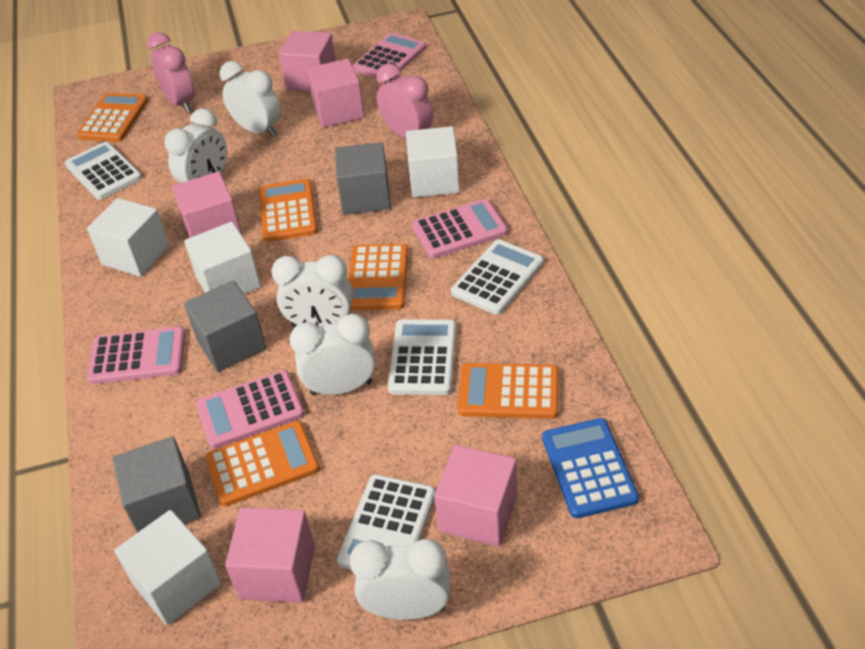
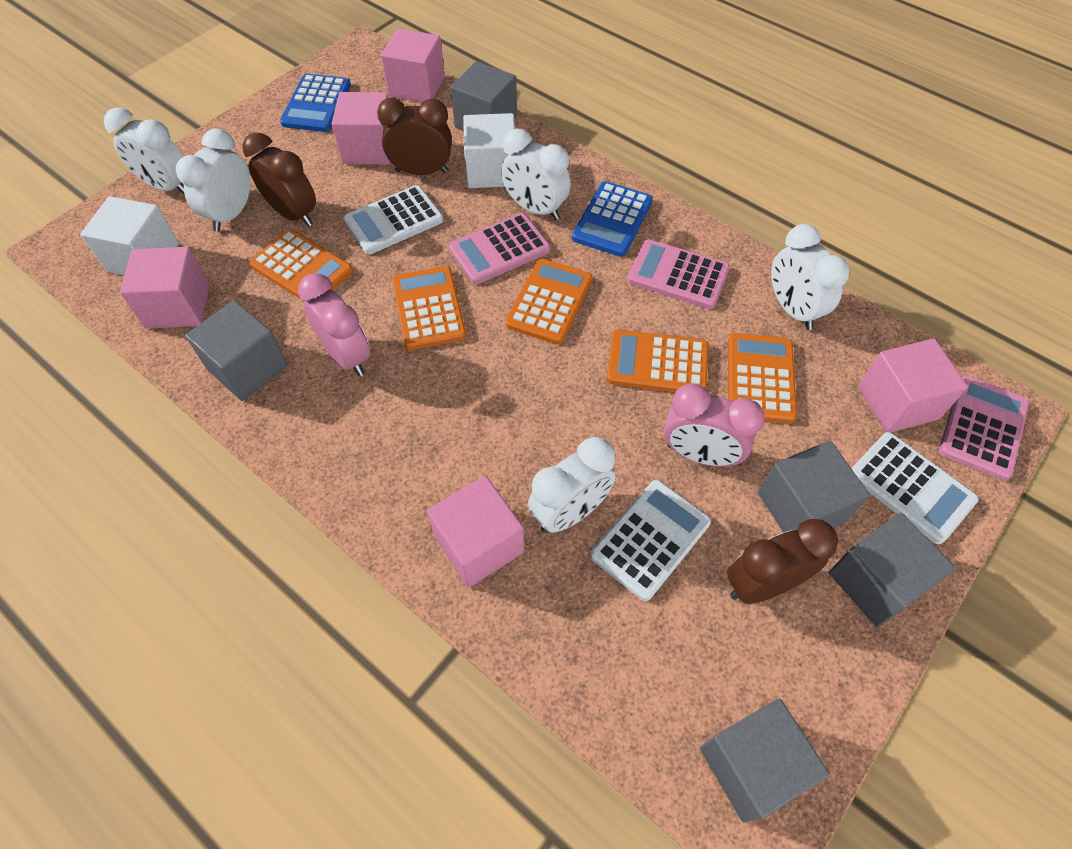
blue calculator: 1 -> 2
brown clock: 0 -> 3
grey cube: 3 -> 5
pink calculator: 4 -> 3
white calculator: 4 -> 3
white cube: 4 -> 2

